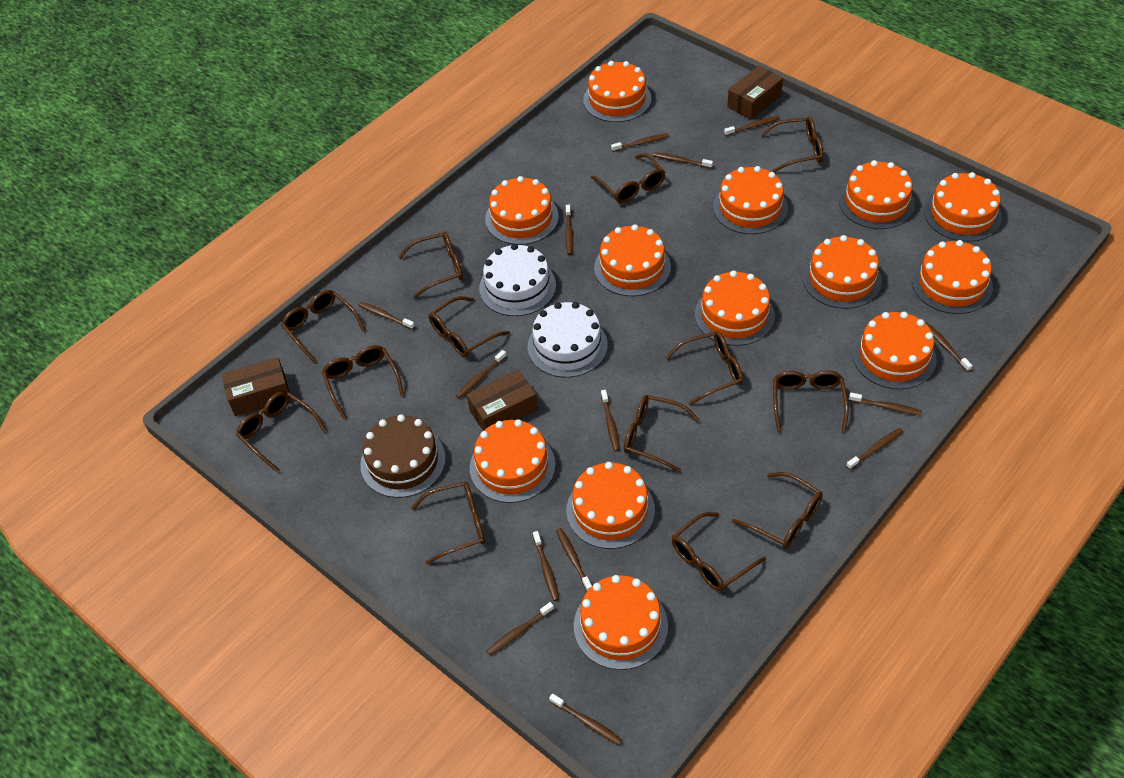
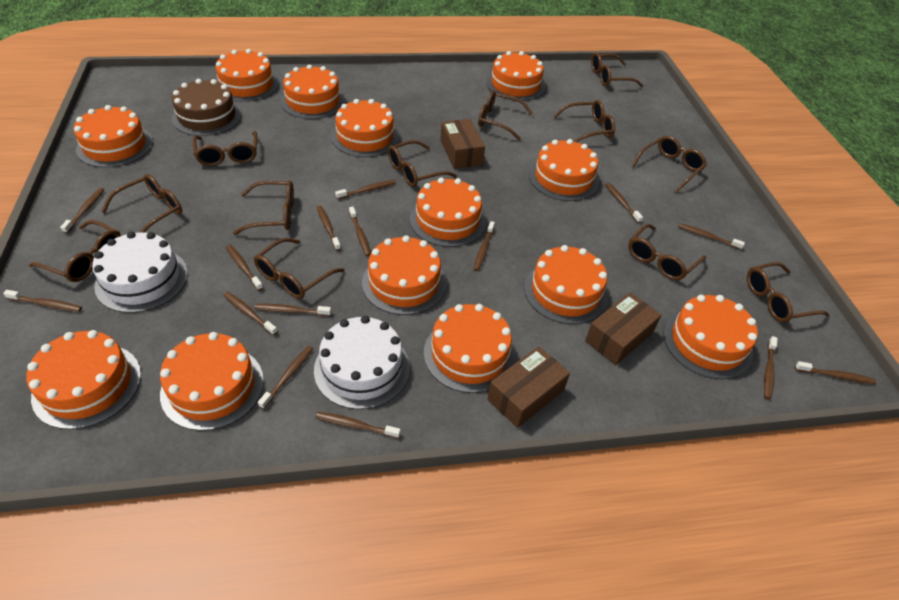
brown glasses: 13 -> 12
brown toothbrush: 14 -> 15

